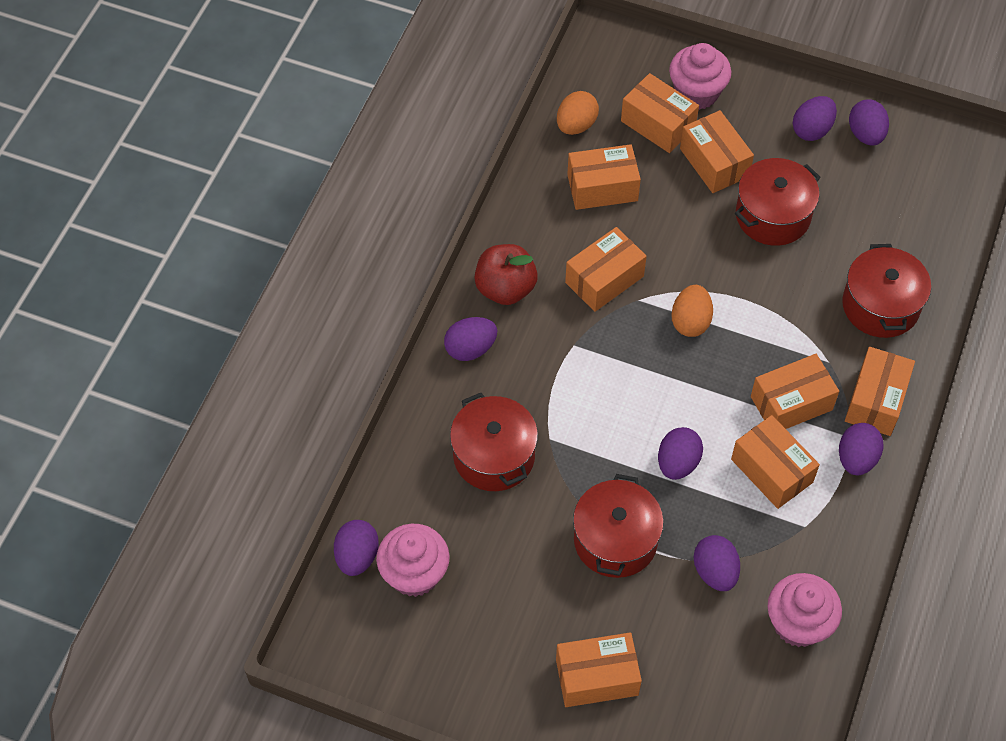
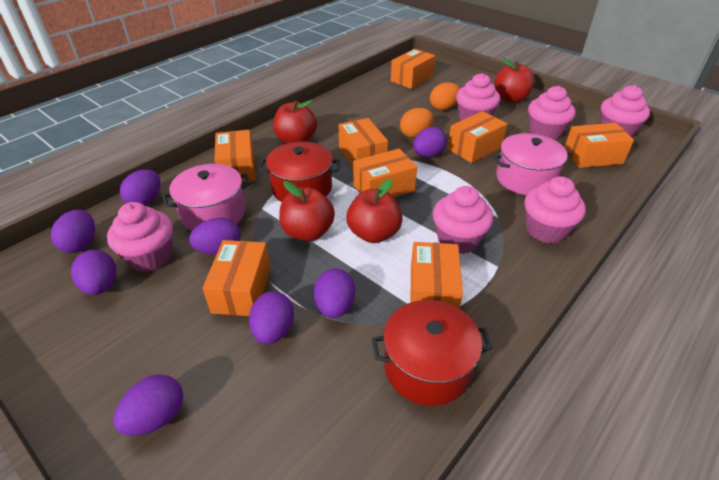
pink cupcake: 3 -> 6
pink pot: 0 -> 2
purple egg: 7 -> 8
red apple: 1 -> 4
red pot: 4 -> 2

